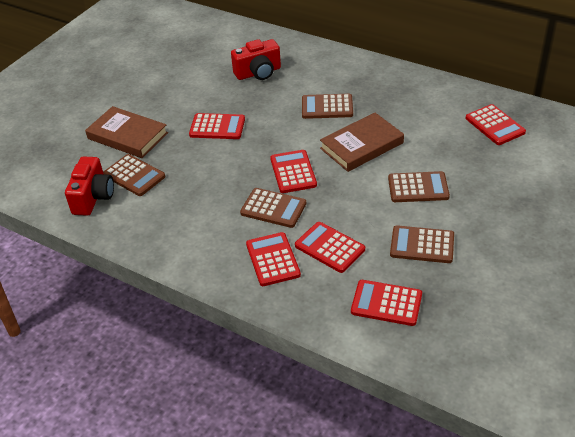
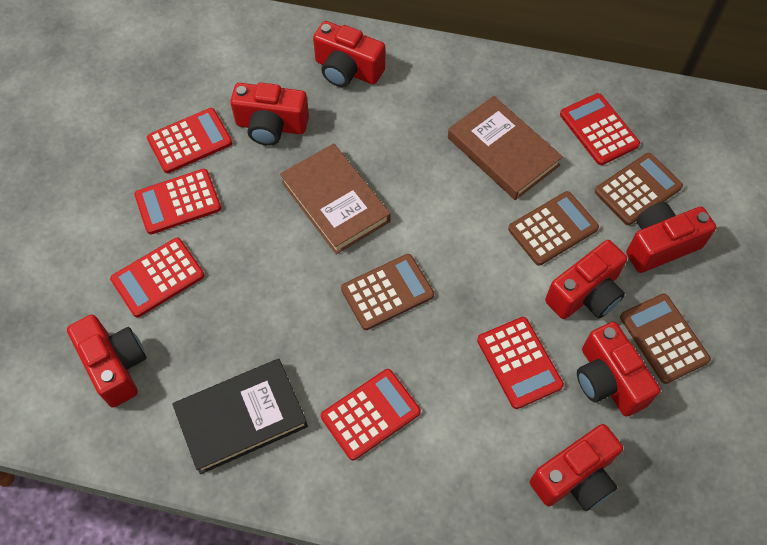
black book: 0 -> 1
brown calculator: 5 -> 4
red camera: 2 -> 7

